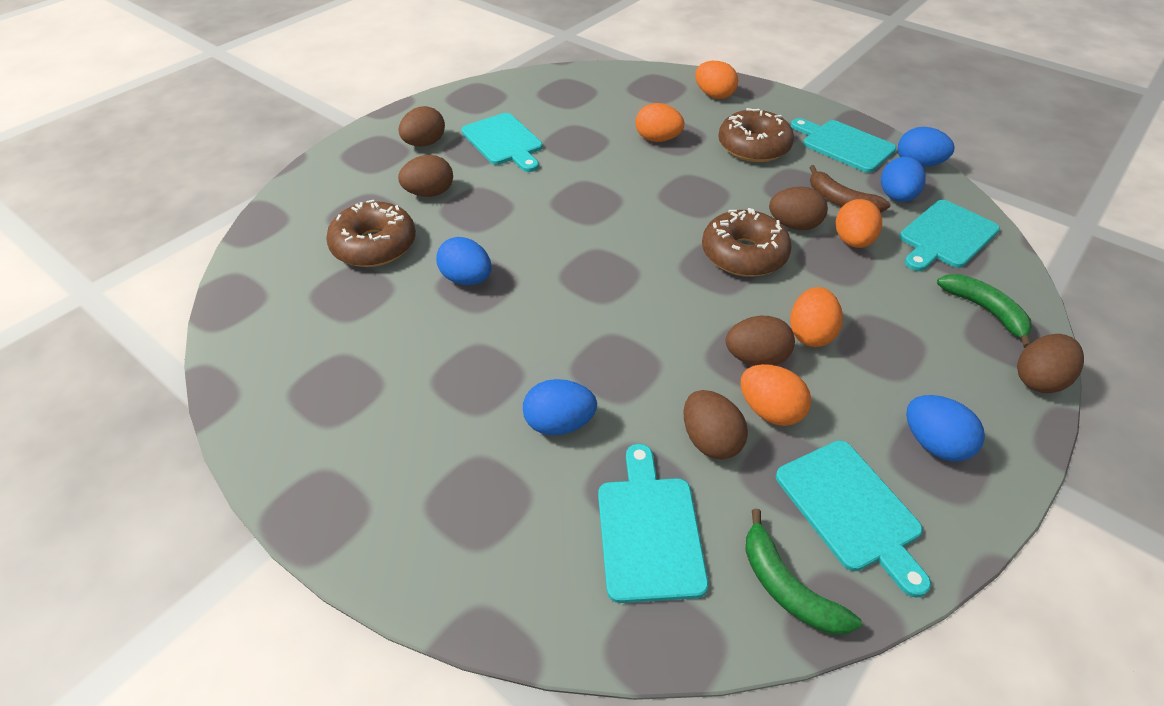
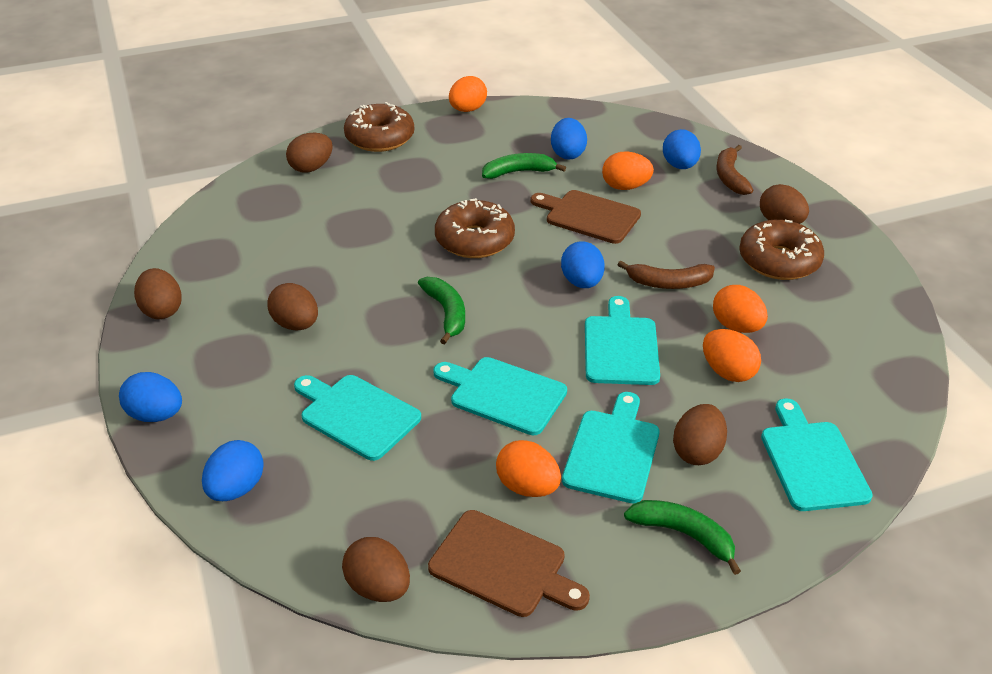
brown banana: 1 -> 2
brown cutting board: 0 -> 2
green banana: 2 -> 3

